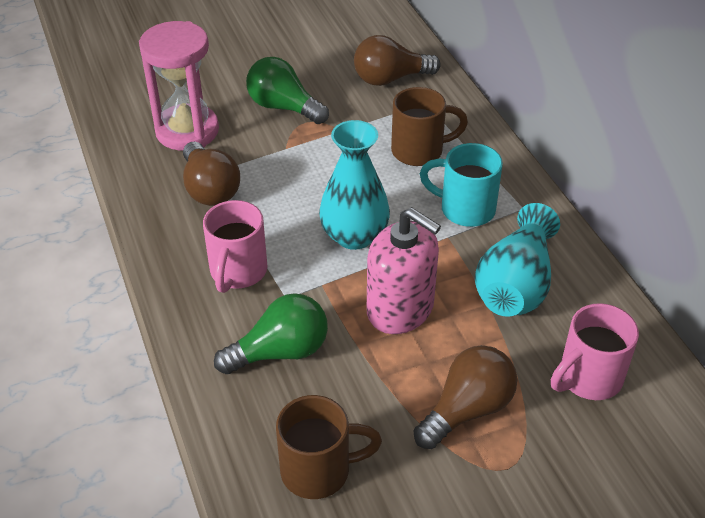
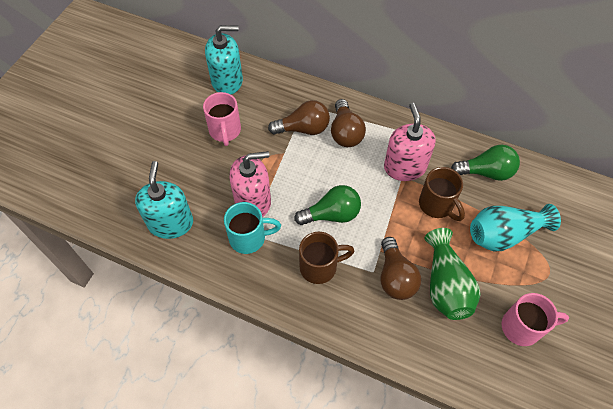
green vase: 0 -> 1
pink hourglass: 1 -> 0
pink soap dispenser: 1 -> 2
turquoise soap dispenser: 0 -> 2
turquoise vase: 2 -> 1

